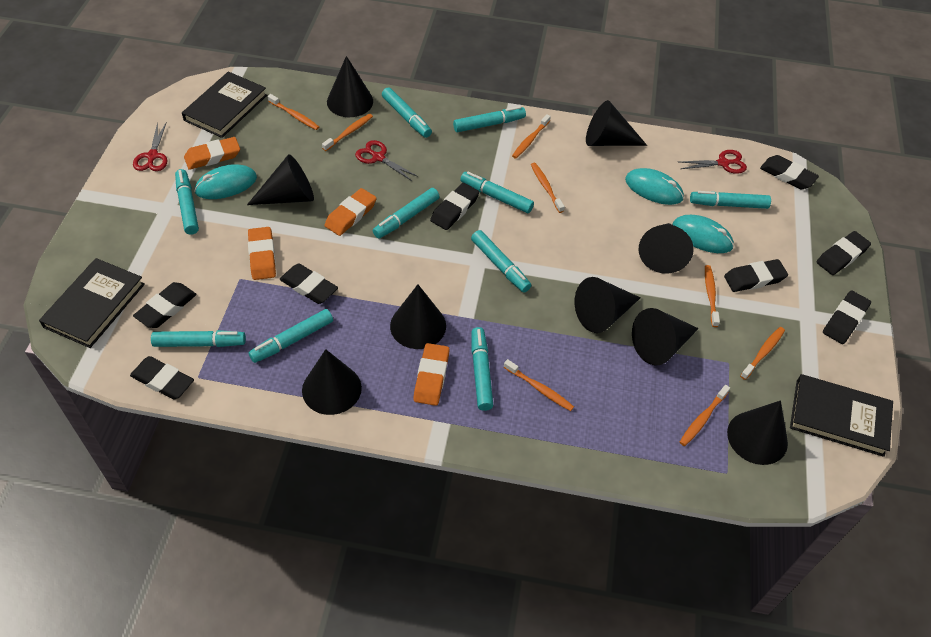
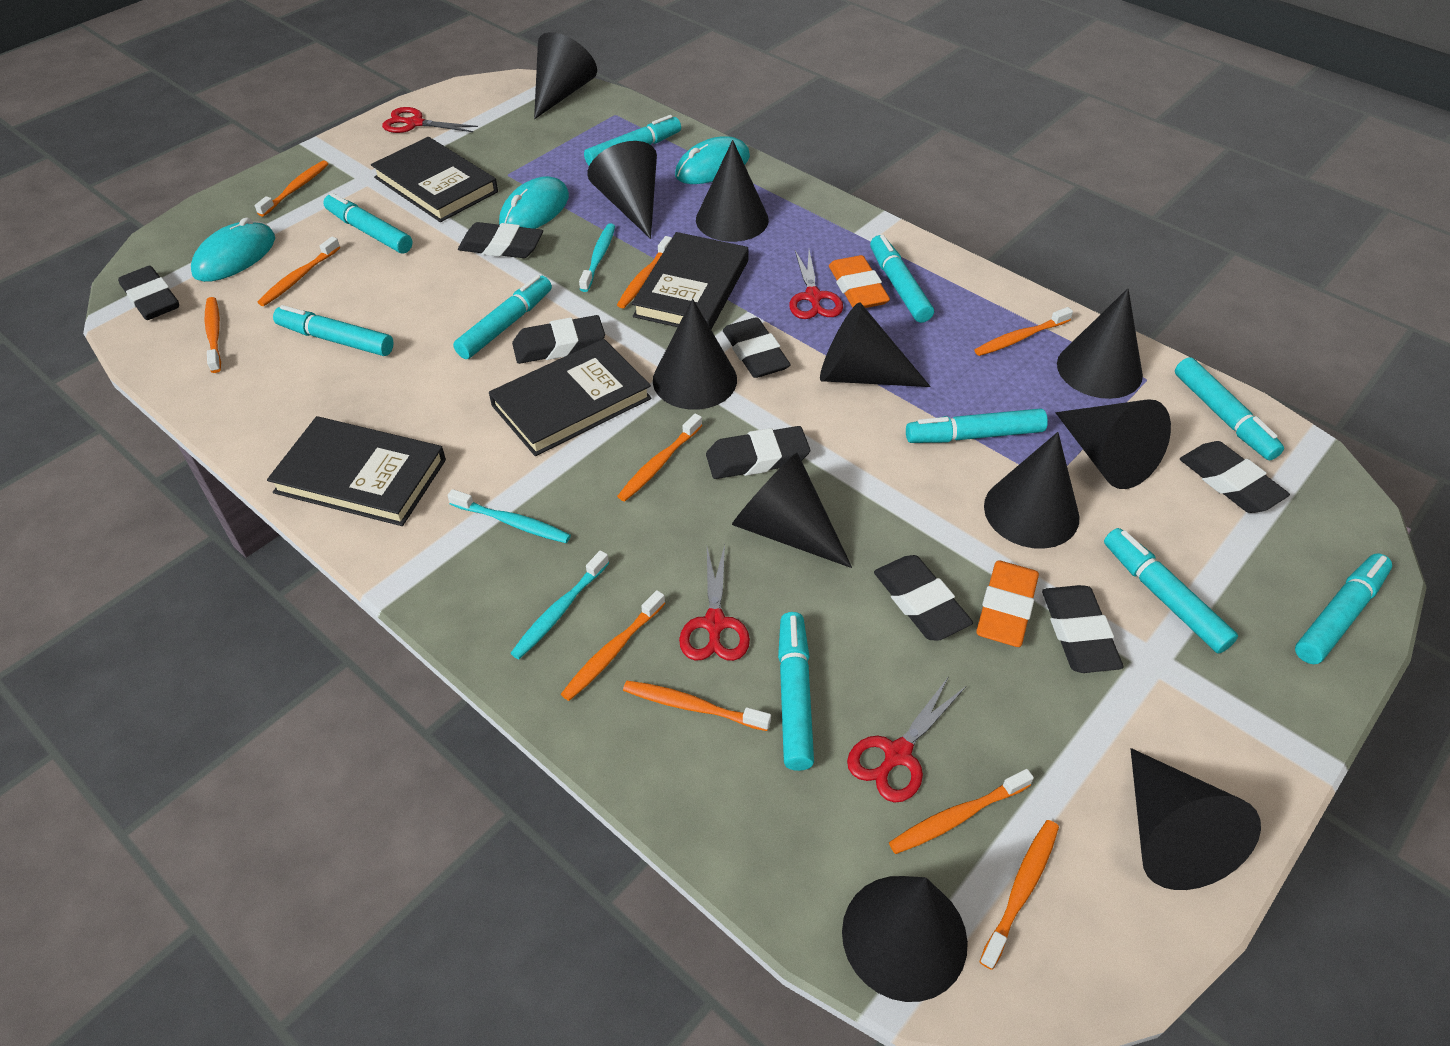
black book: 3 -> 4
black cone: 9 -> 11
orange eraser: 4 -> 2
orange toothbrush: 8 -> 10
red scissors: 3 -> 4
turquoise toothbrush: 0 -> 3

